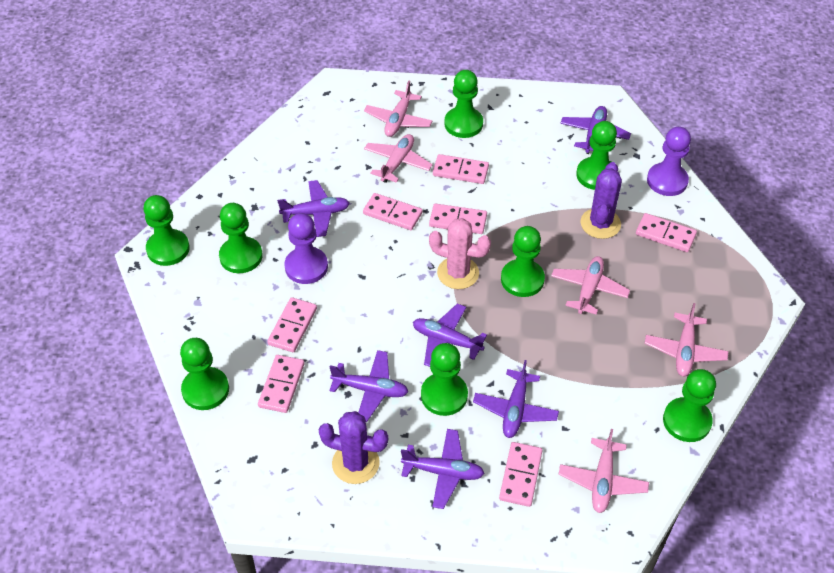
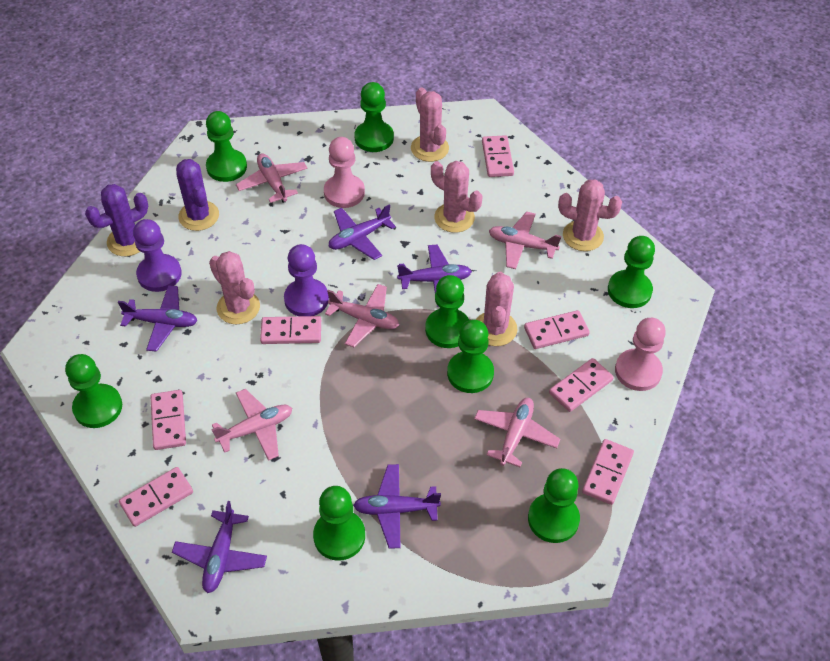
pink cactus: 1 -> 5
pink pawn: 0 -> 2
purple plane: 6 -> 5

